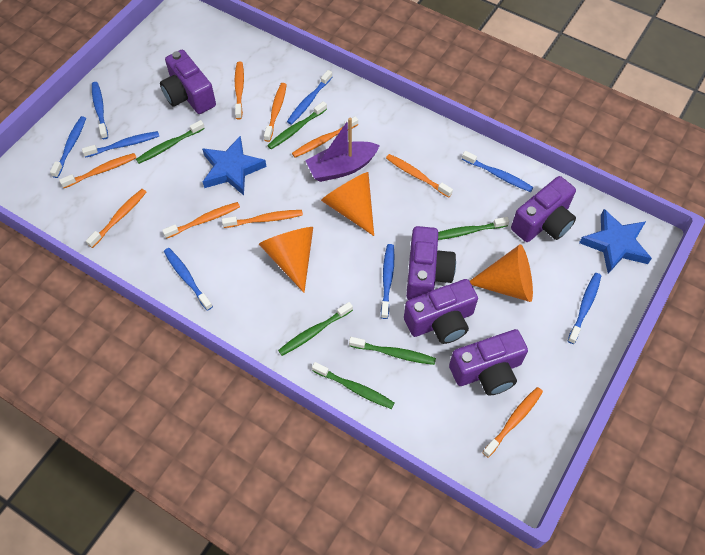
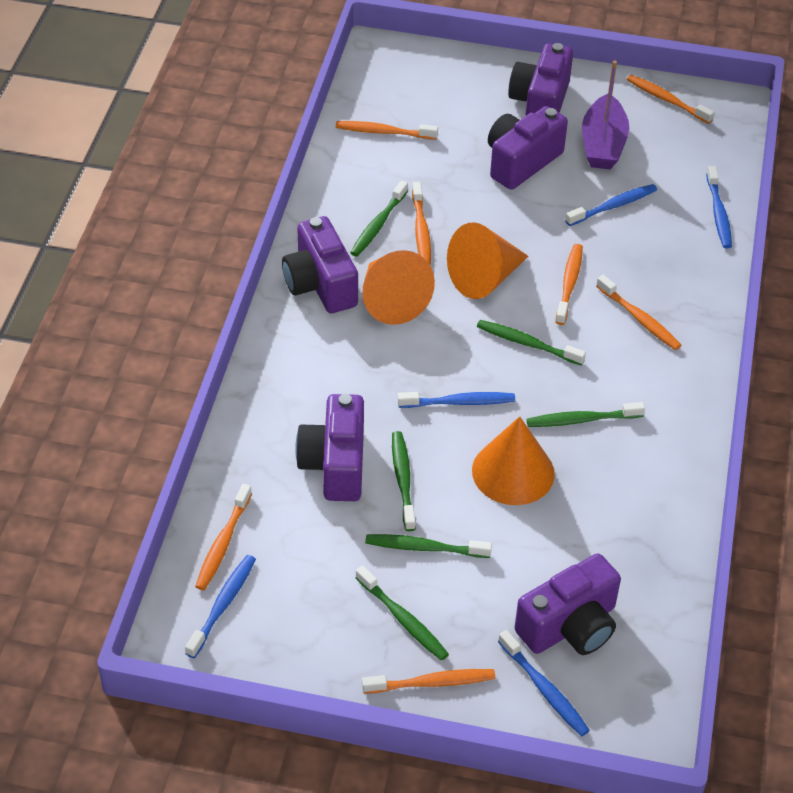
blue star: 2 -> 0
blue toothbrush: 8 -> 5
orange toothbrush: 9 -> 7

